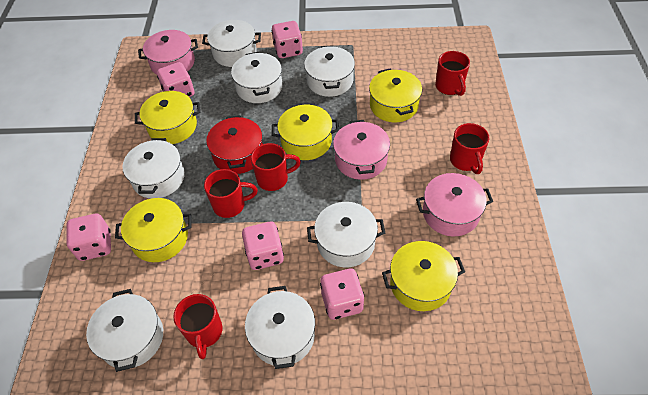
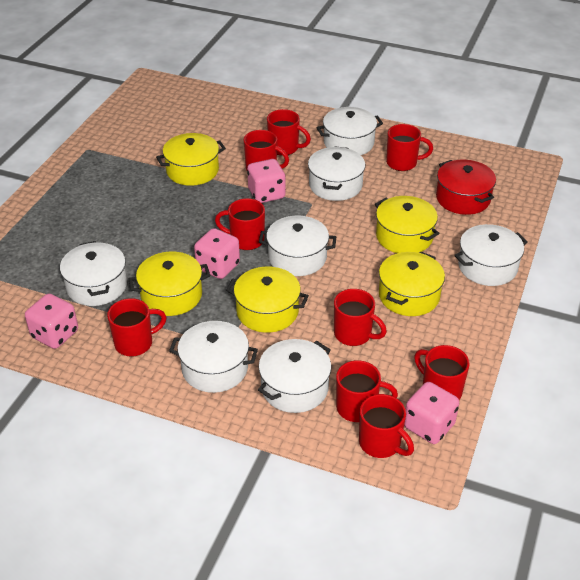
pink dice: 5 -> 4
pink pot: 3 -> 0
red mug: 5 -> 9

